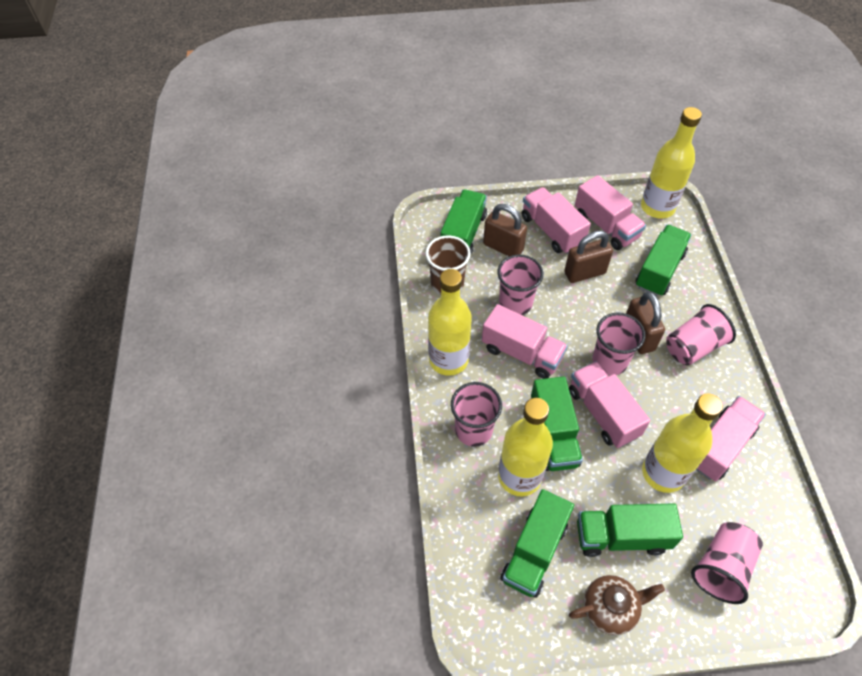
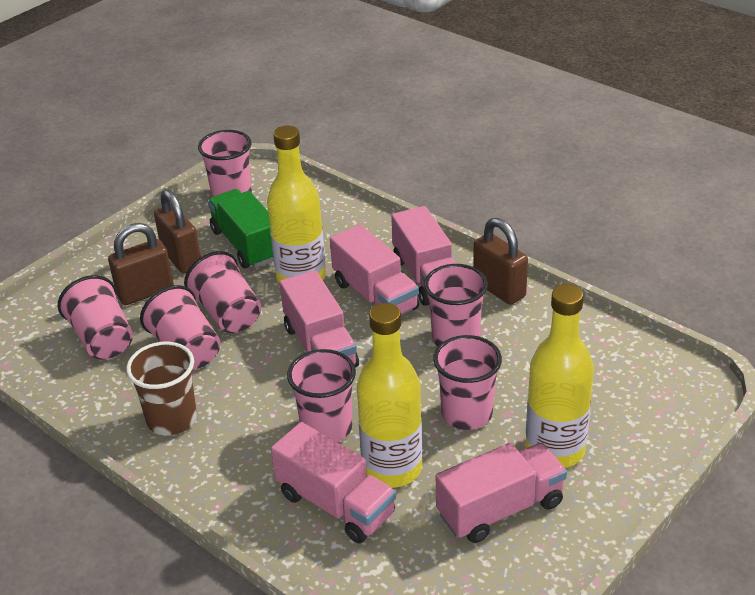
brown teapot: 1 -> 0
green truck: 5 -> 1
pink cup: 5 -> 7
yellow bottle: 4 -> 3

